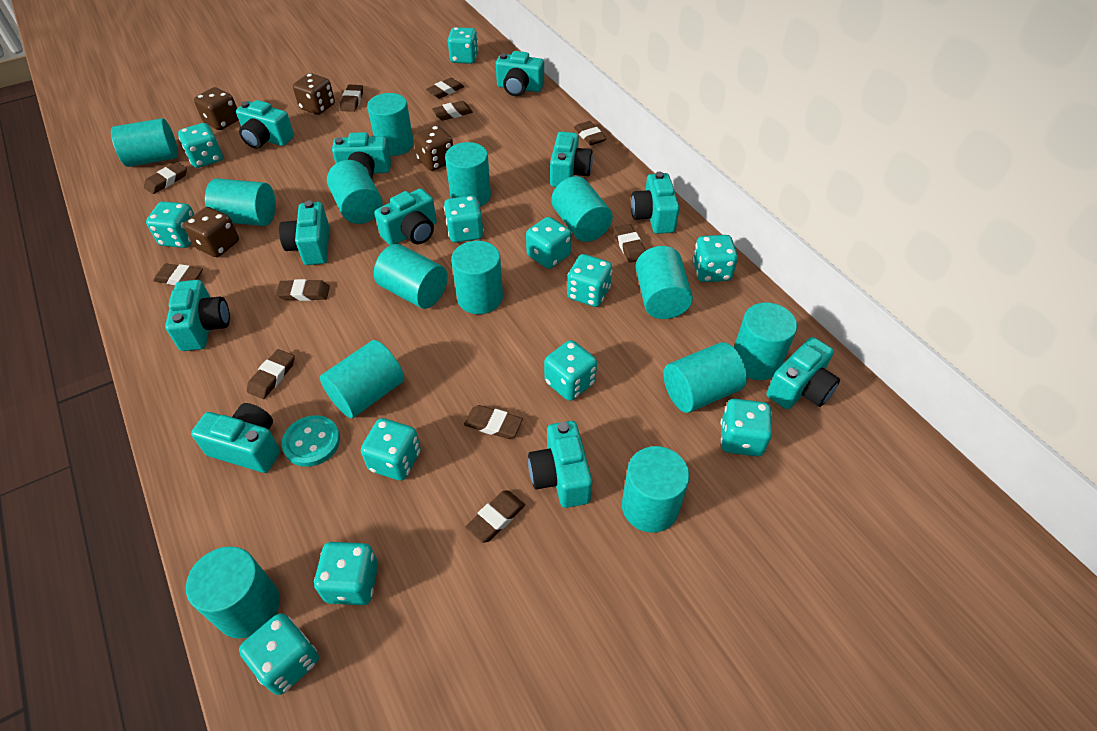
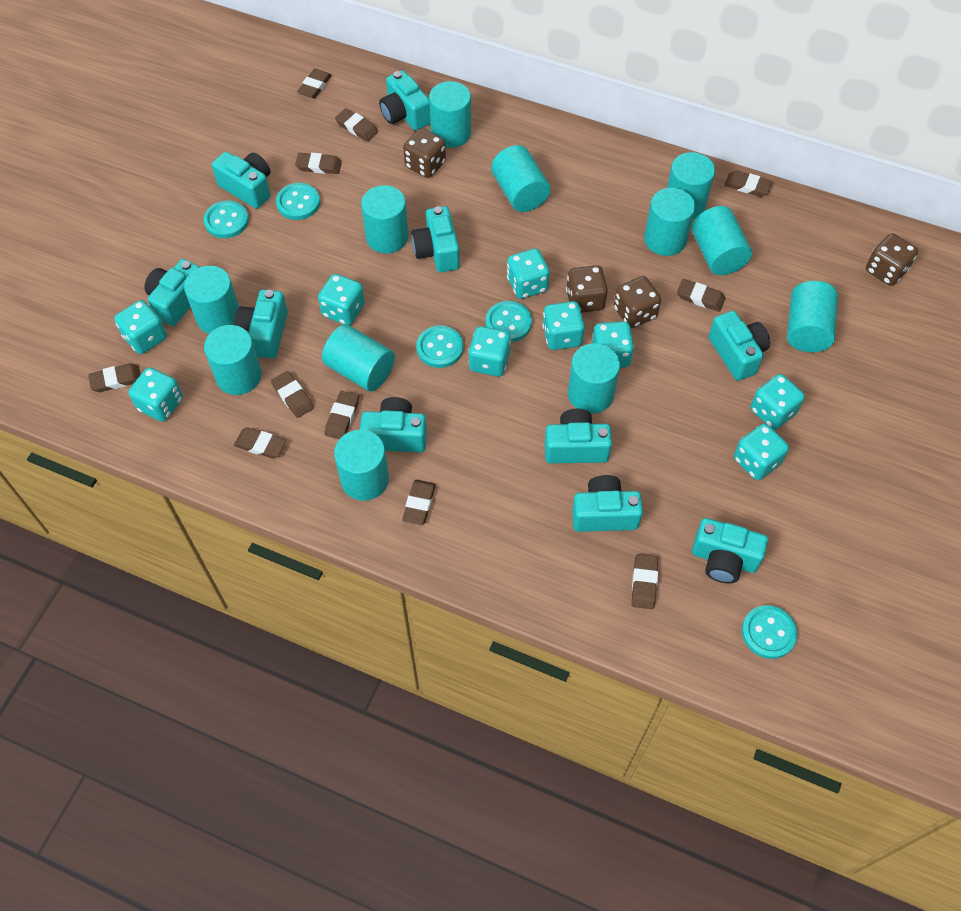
turquoise button: 1 -> 5
turquoise camera: 11 -> 10
turquoise cylinder: 14 -> 12
turquoise dice: 12 -> 9

